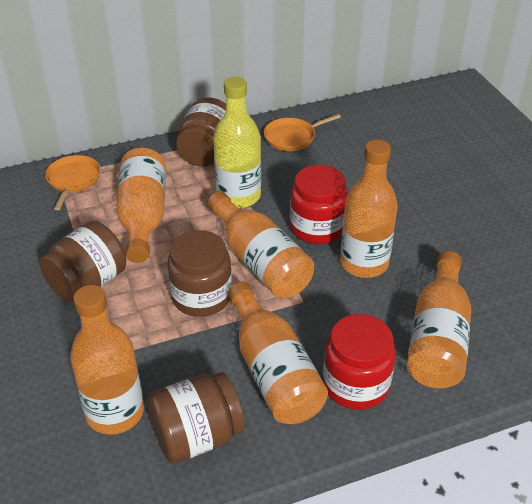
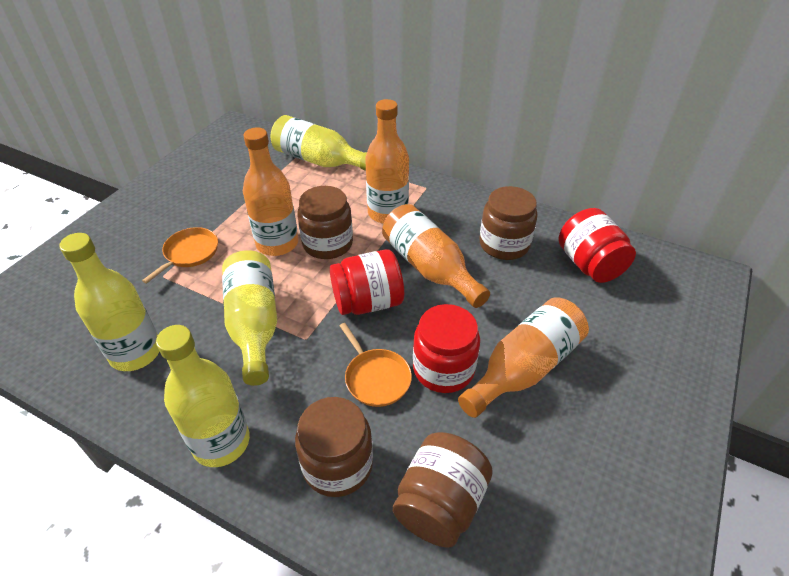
orange bottle: 6 -> 4
red jar: 2 -> 3
yellow bottle: 1 -> 4

